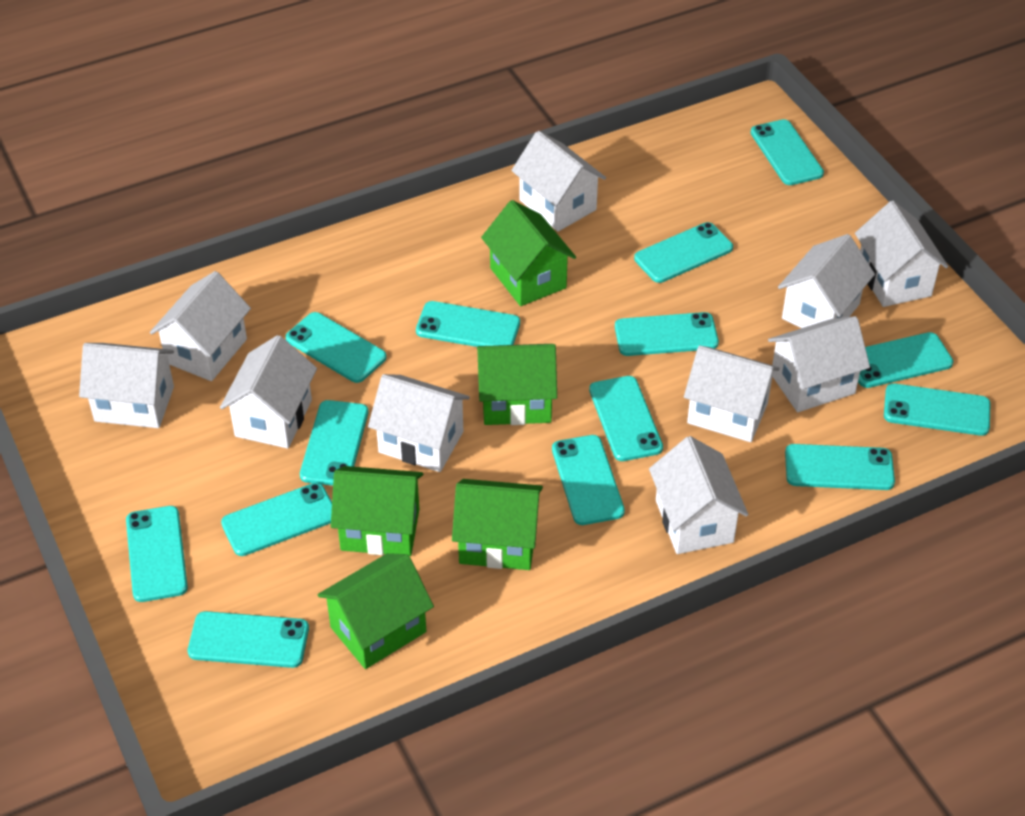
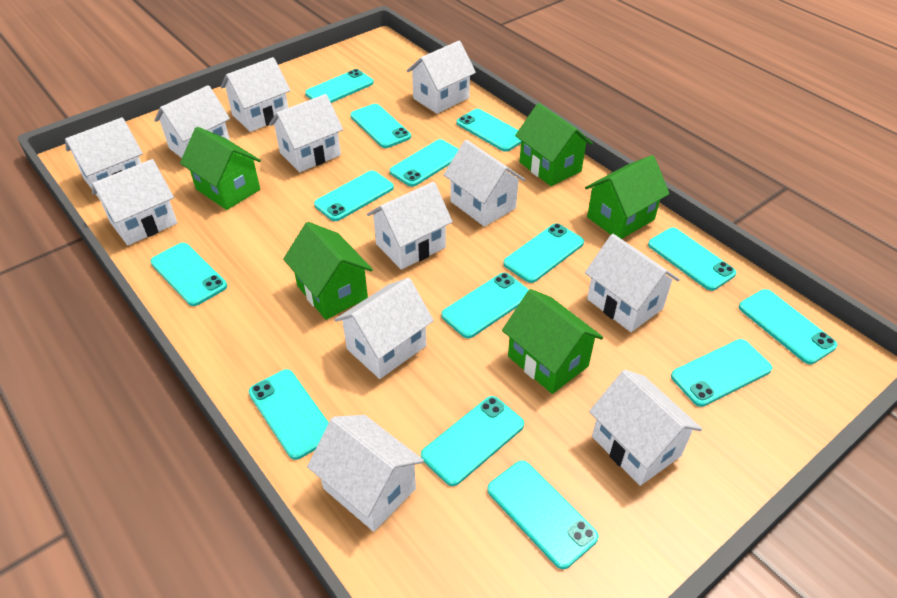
white house: 10 -> 12

